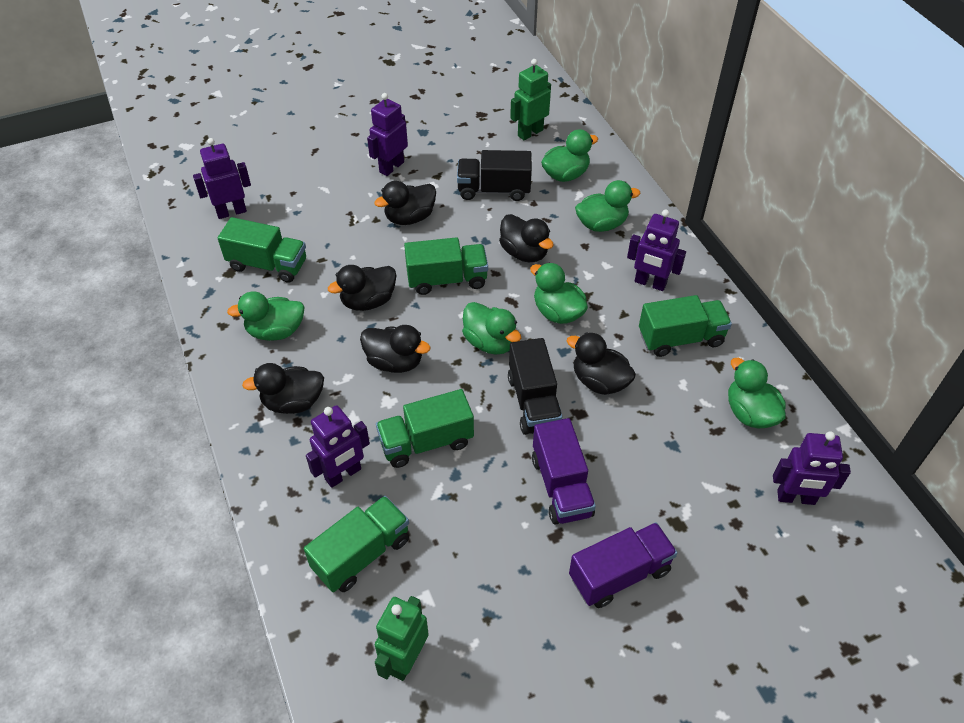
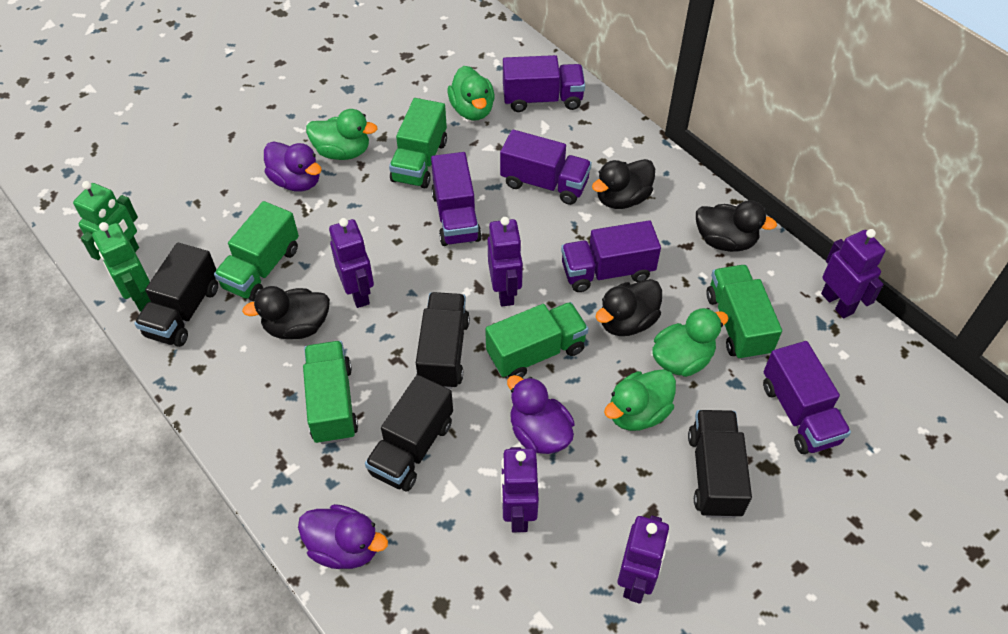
black duck: 6 -> 4
black truck: 2 -> 4
green duck: 6 -> 4
purple duck: 0 -> 3
purple truck: 2 -> 5

